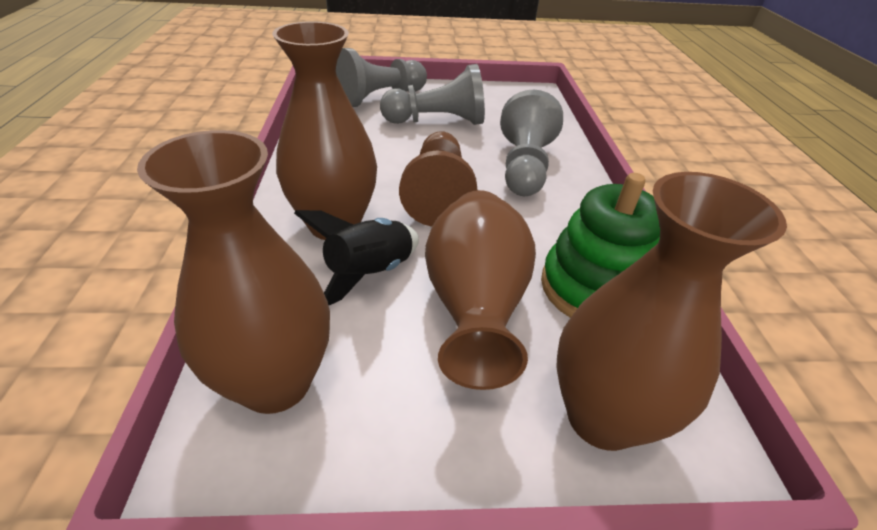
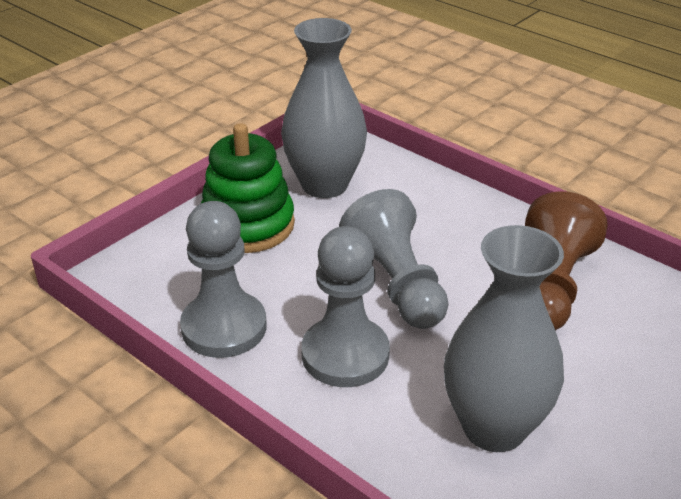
black rocket: 1 -> 0
brown vase: 4 -> 0
grey vase: 0 -> 2

